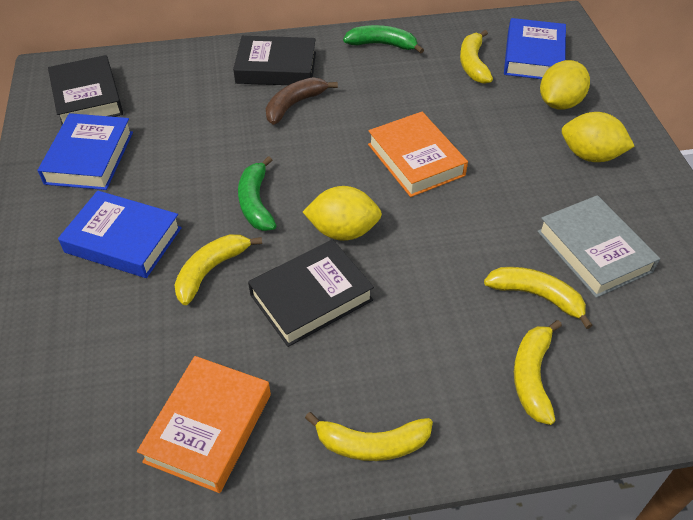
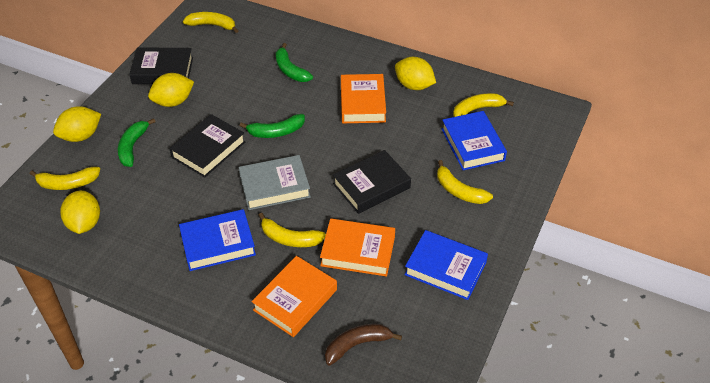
green banana: 2 -> 3
orange book: 2 -> 3
yellow lemon: 3 -> 4

